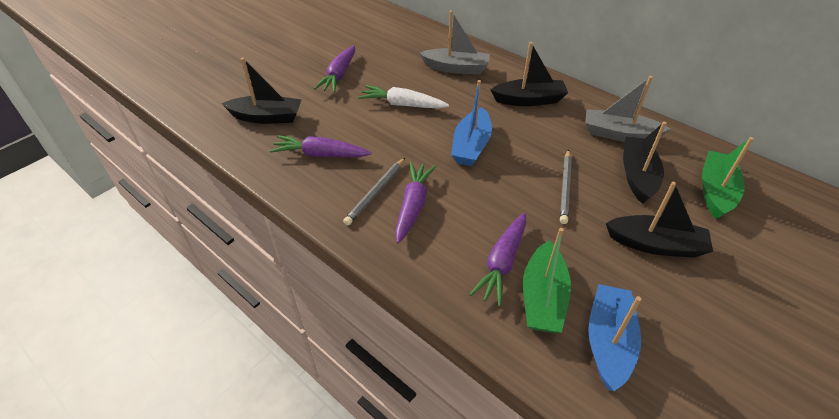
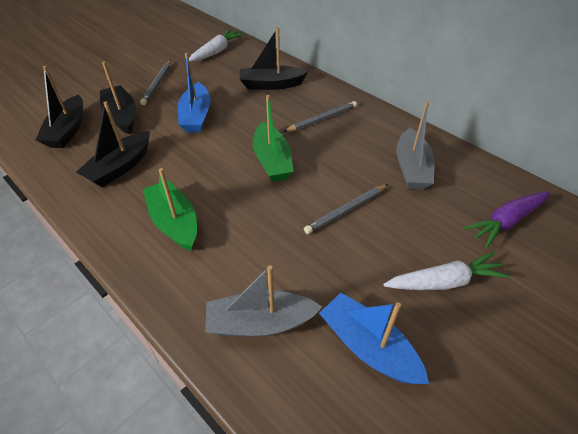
grey pencil: 2 -> 3
purple carrot: 4 -> 1
white carrot: 1 -> 2

